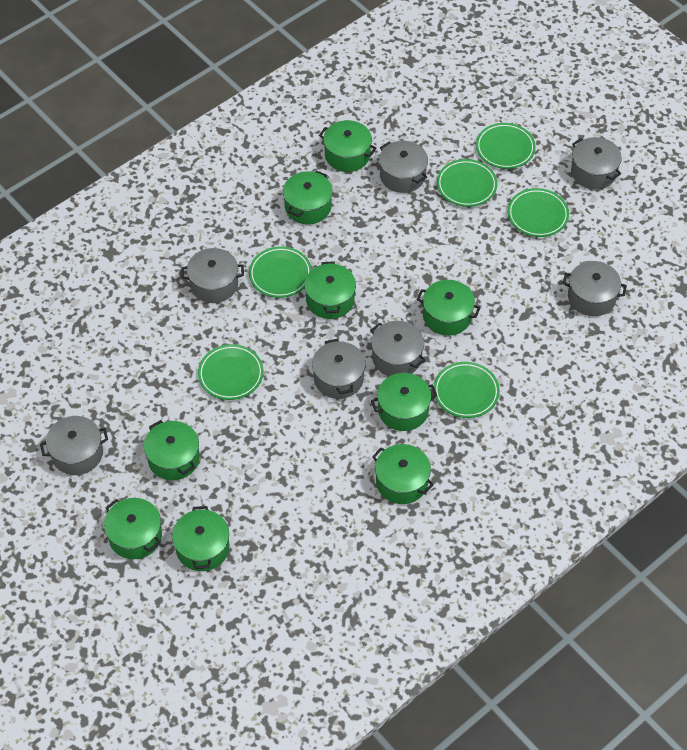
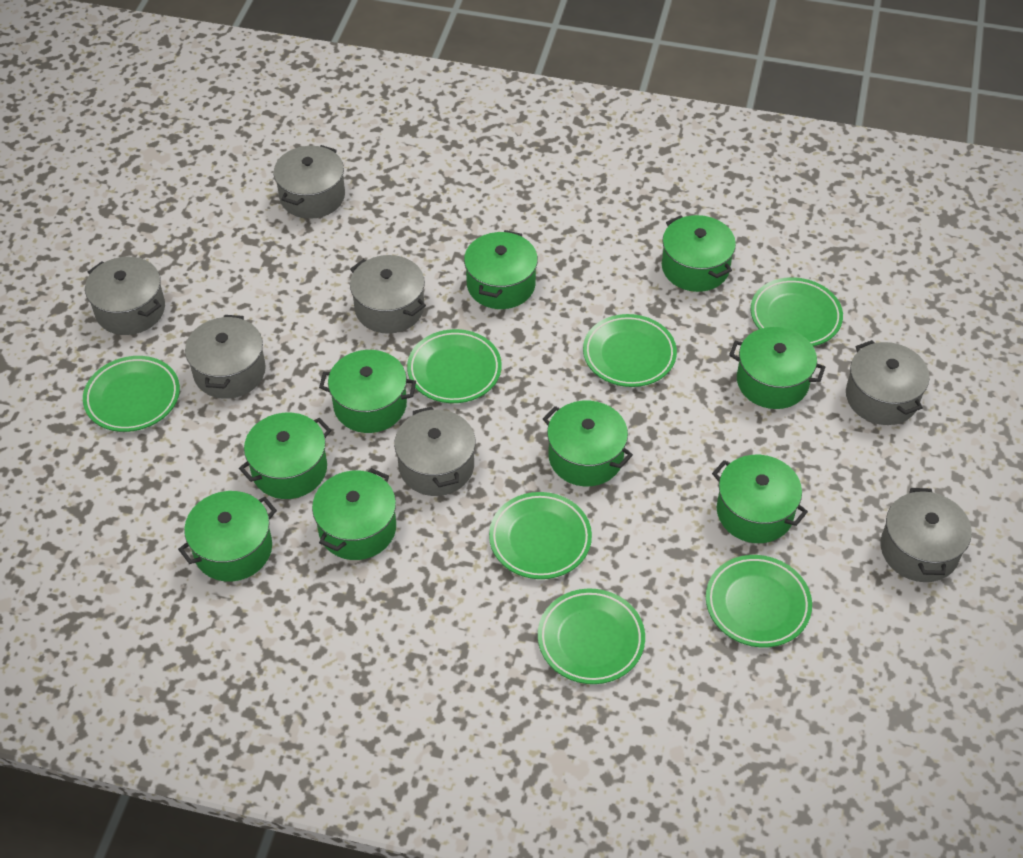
green plate: 6 -> 7

